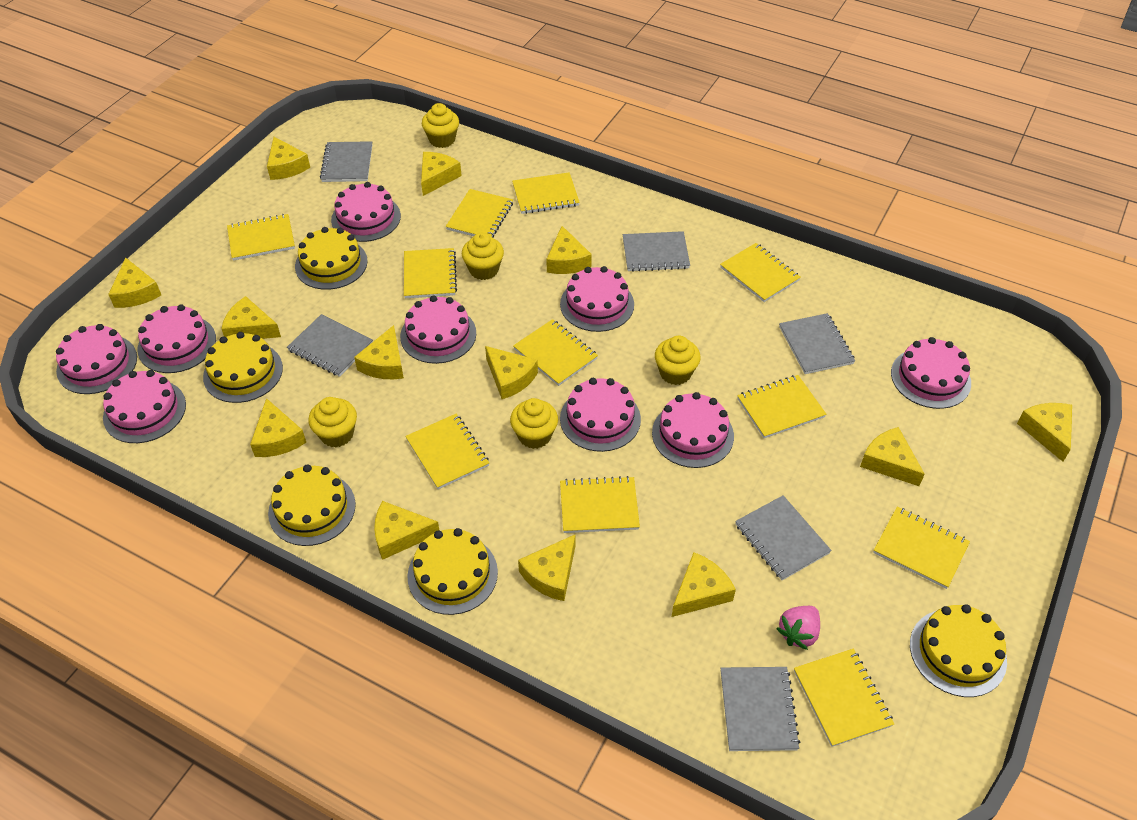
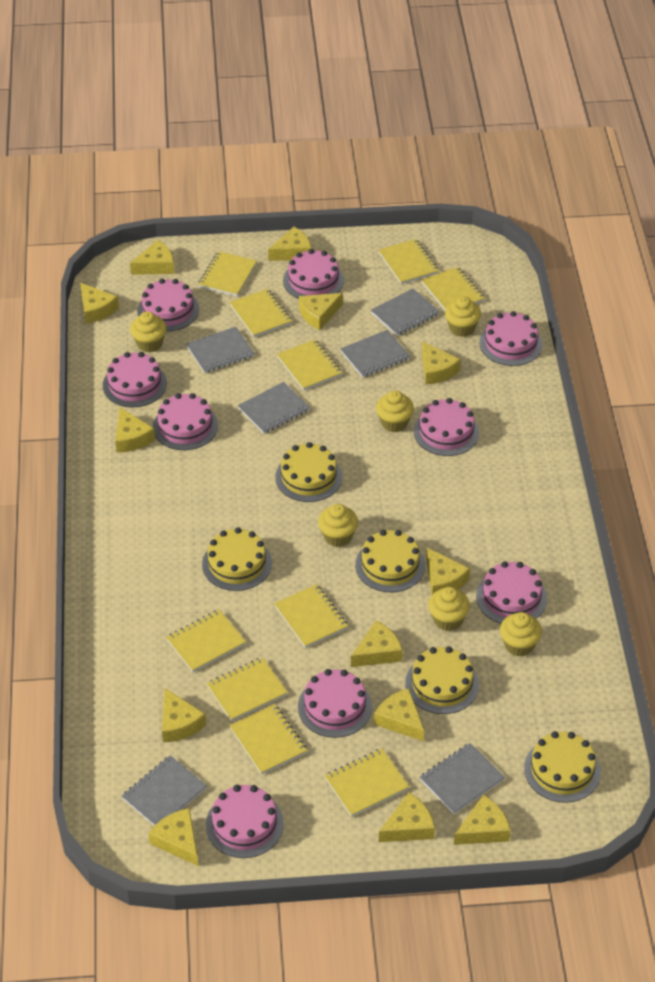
pink strawberry: 1 -> 0
yellow cupcake: 5 -> 6
yellow notebook: 11 -> 10

